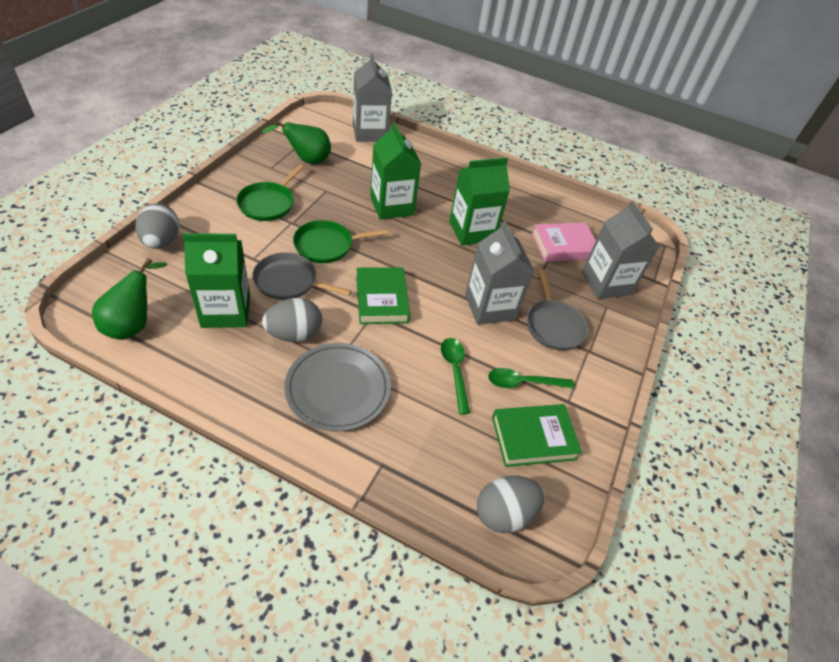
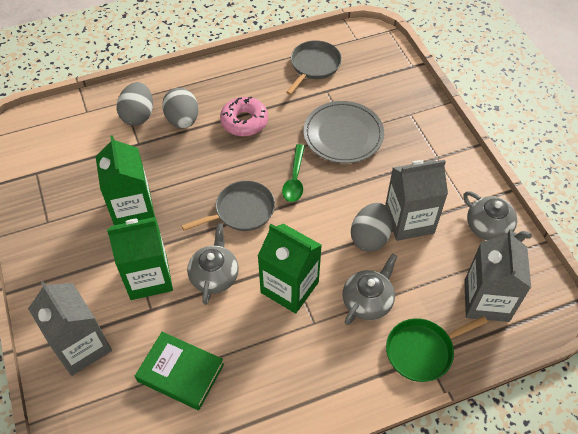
green book: 2 -> 1
green pan: 2 -> 1
green pear: 2 -> 0
green spoon: 2 -> 1
grey teapot: 0 -> 3
pink book: 1 -> 0
pink donut: 0 -> 1

